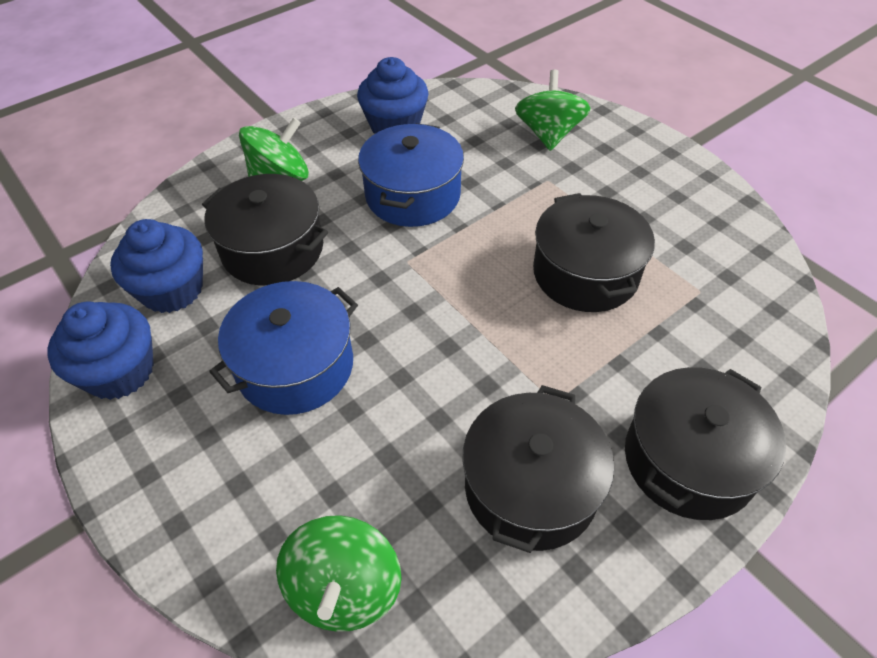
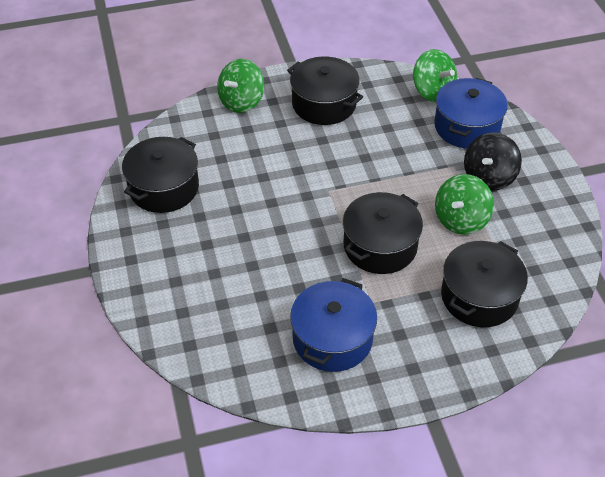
black spinning top: 0 -> 1
blue cupcake: 3 -> 0

